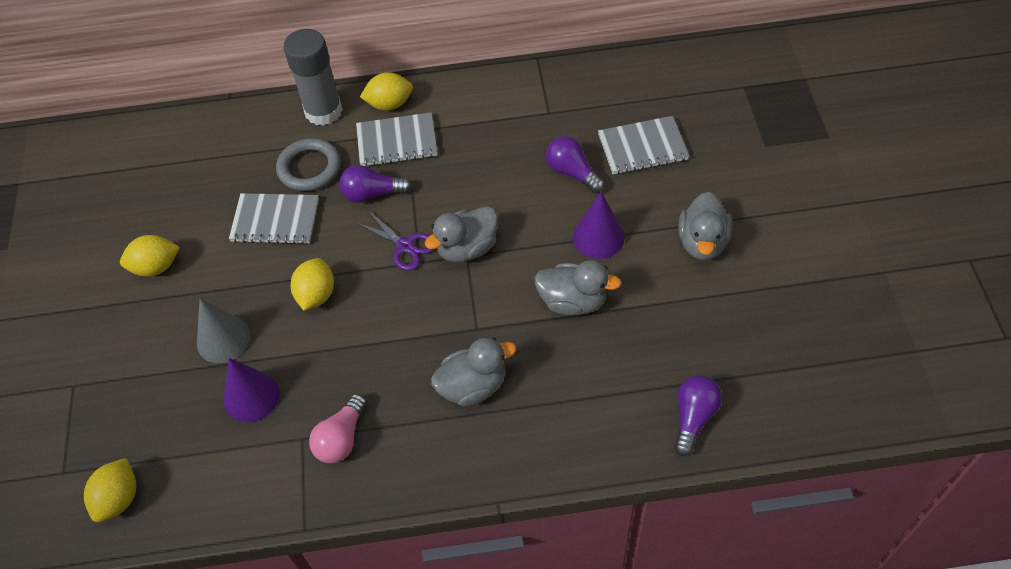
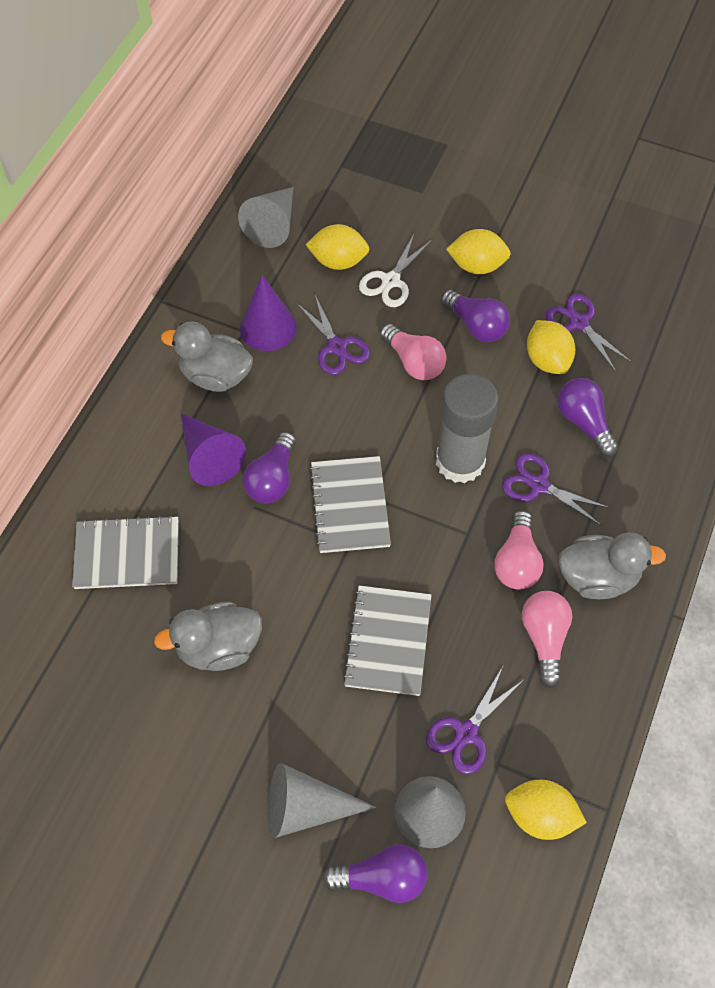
grey cone: 1 -> 3
grey duck: 4 -> 3
grey ring: 1 -> 0
pink light bulb: 1 -> 3
purple light bulb: 3 -> 4
purple scissors: 1 -> 4
white scissors: 0 -> 1

